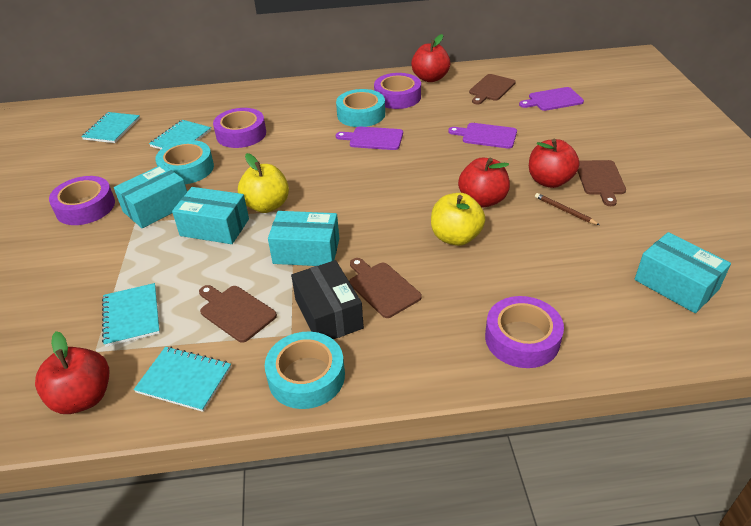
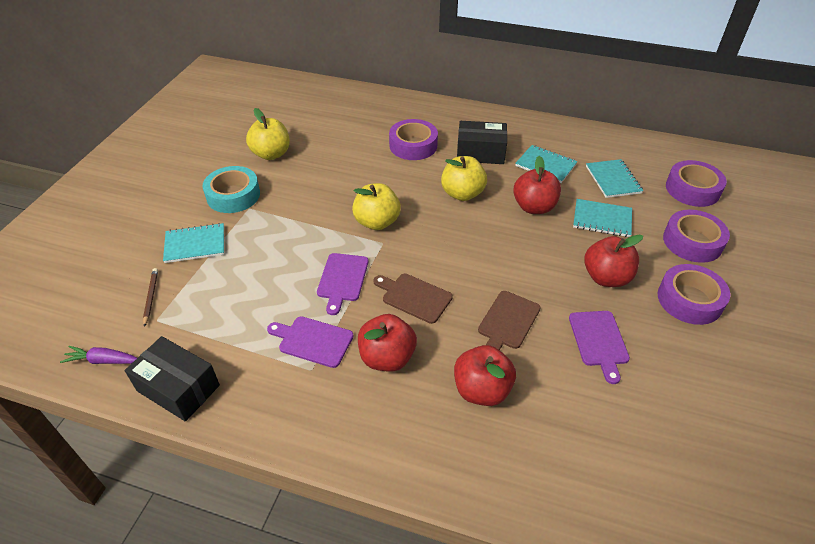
black box: 1 -> 2
brown cutting board: 4 -> 2
purple carrot: 0 -> 1
turquoise box: 4 -> 0
turquoise tape: 3 -> 1
yellow apple: 2 -> 3

